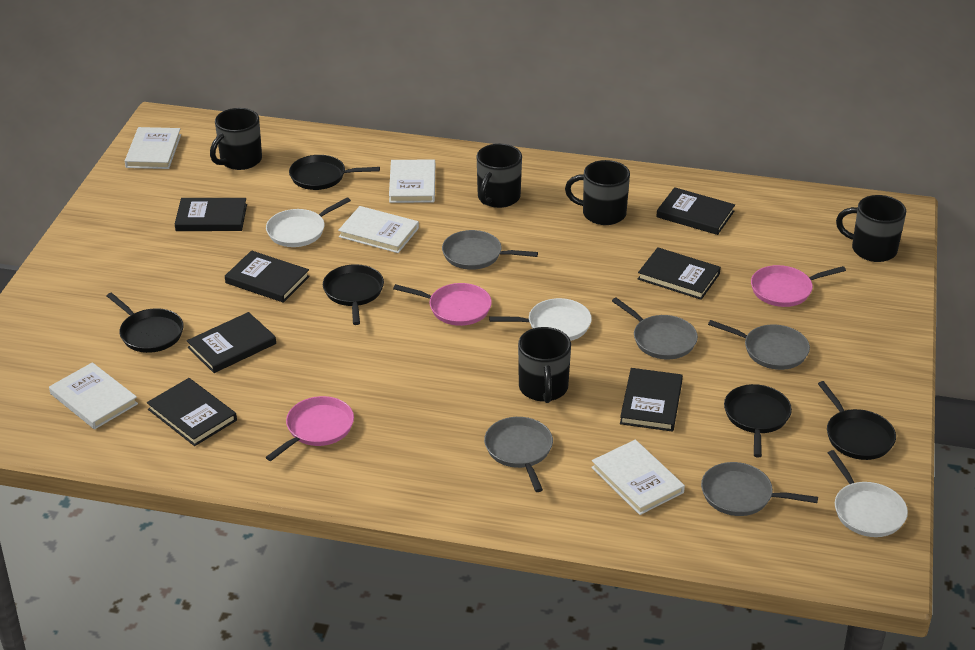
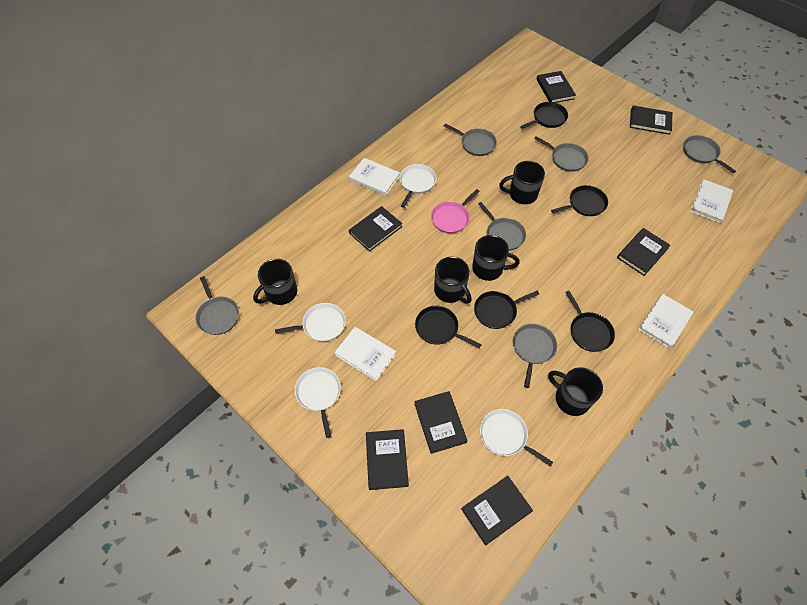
grey pan: 5 -> 6
pink pan: 3 -> 1
white book: 5 -> 4
white pan: 3 -> 4

